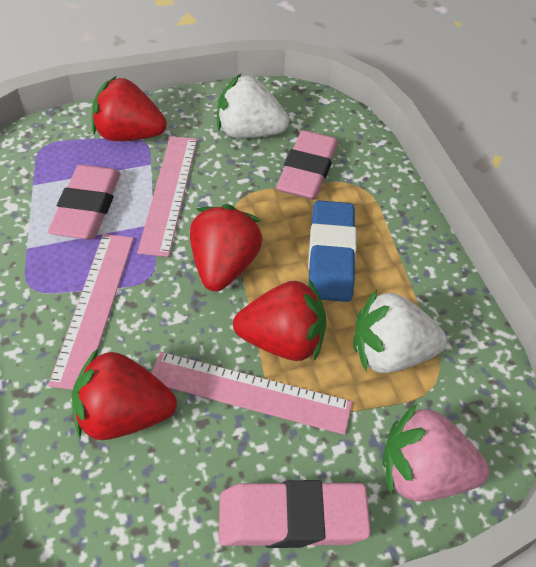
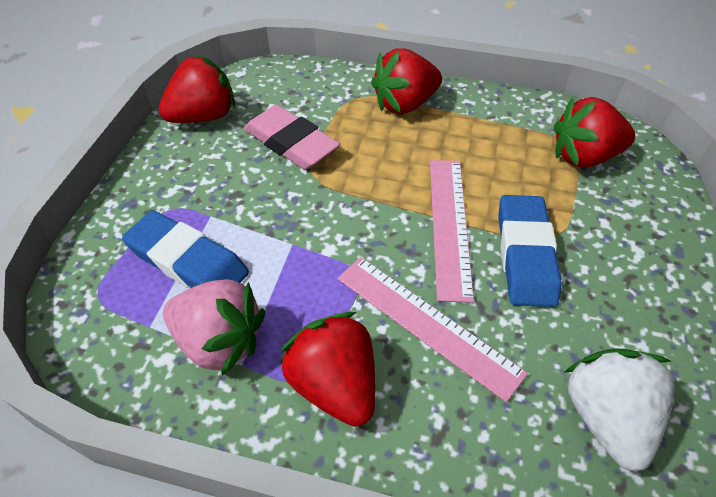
blue eraser: 1 -> 2
pink eraser: 3 -> 1
pink ruler: 3 -> 2
white strawberry: 2 -> 1

